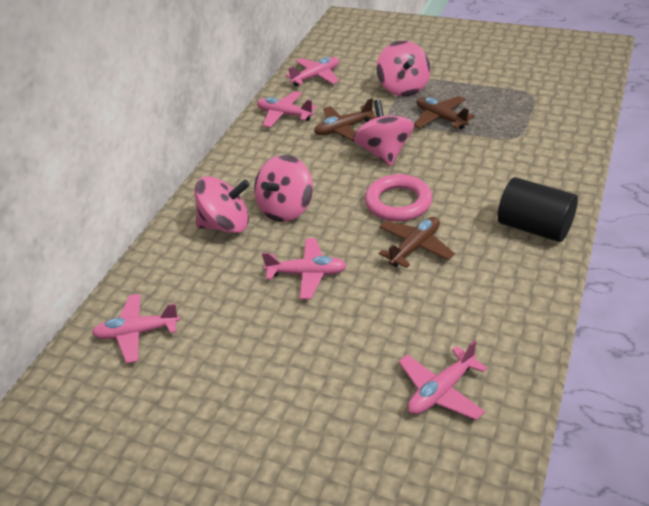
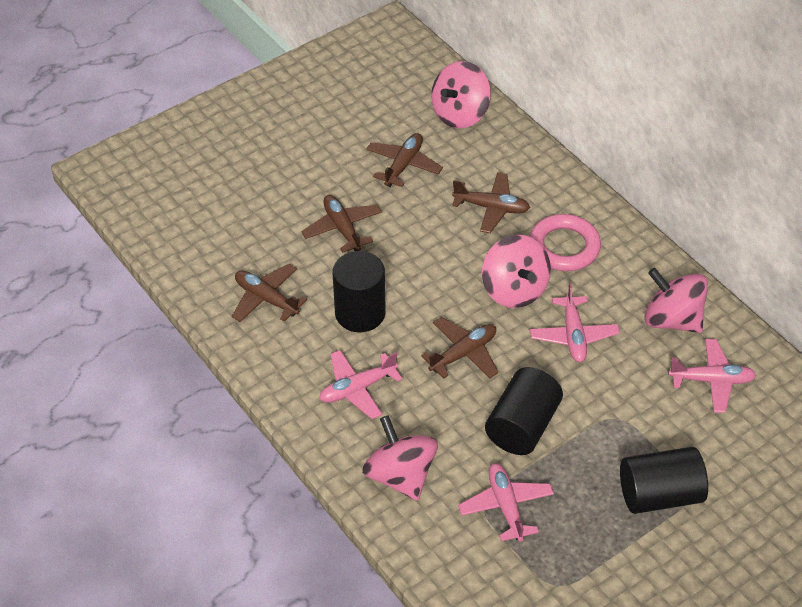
black cylinder: 1 -> 3
brown plane: 3 -> 5
pink plane: 5 -> 4

